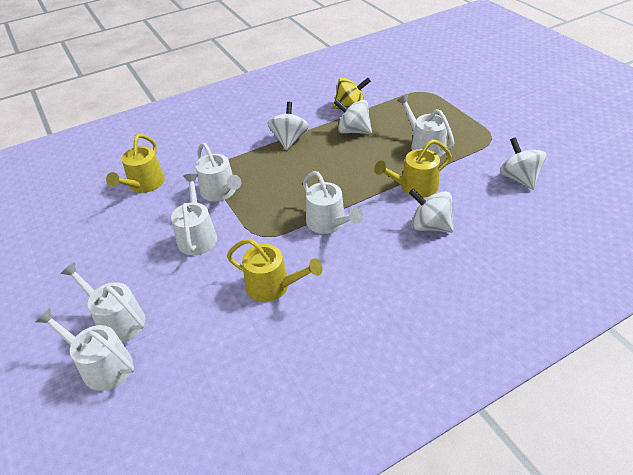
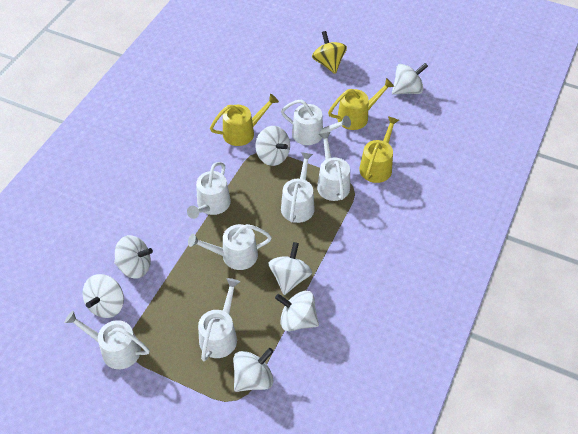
white spinning top: 4 -> 7
white watering can: 6 -> 7

